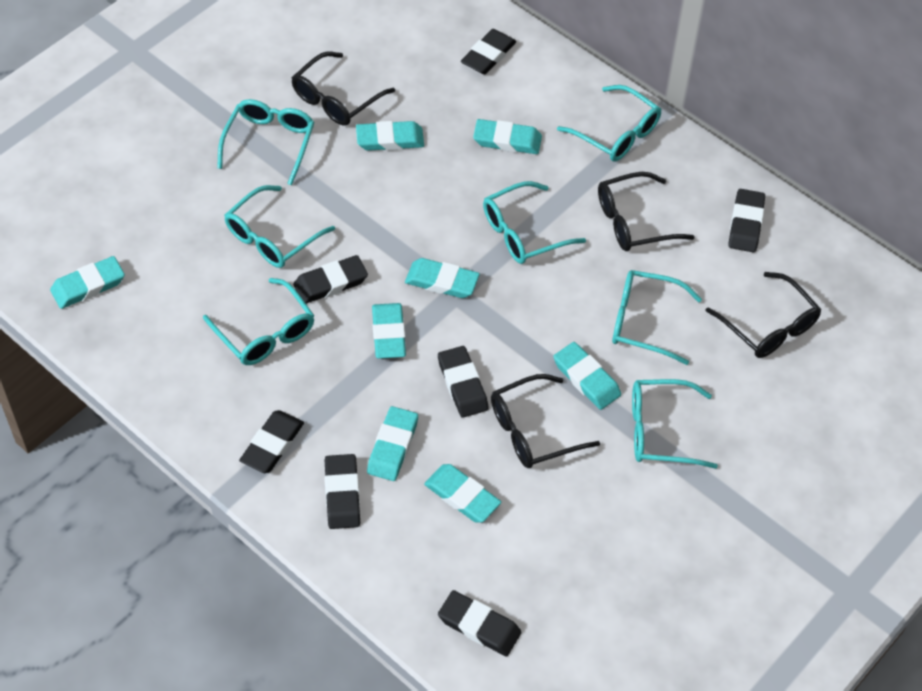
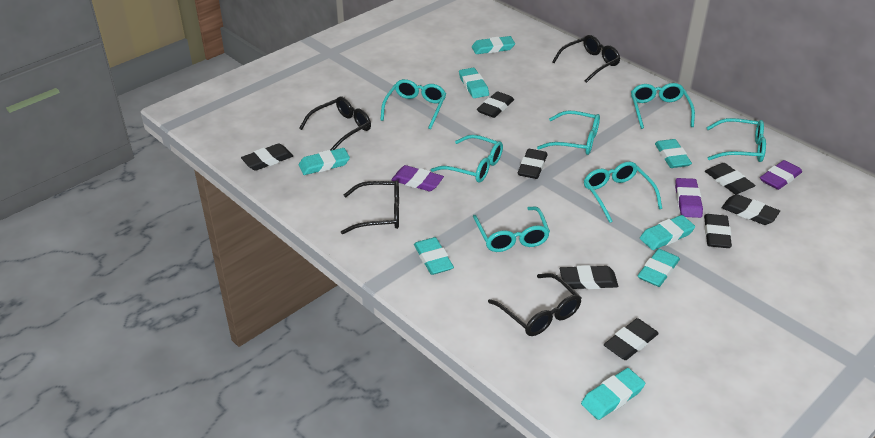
black eraser: 7 -> 8
purple eraser: 0 -> 3

